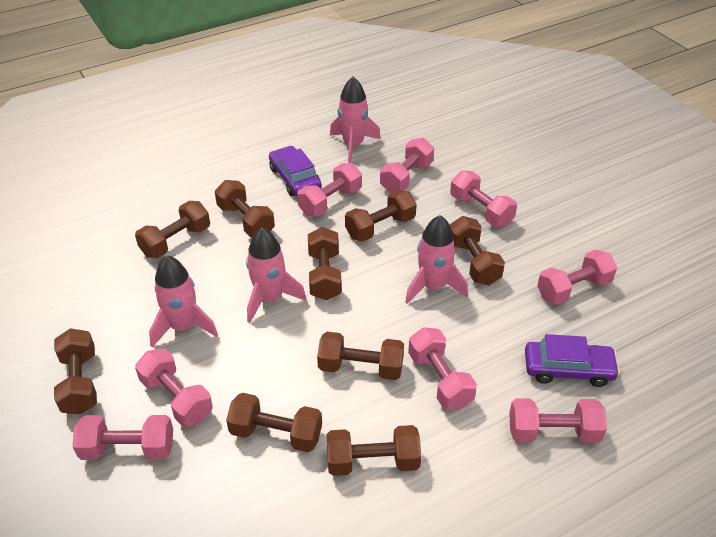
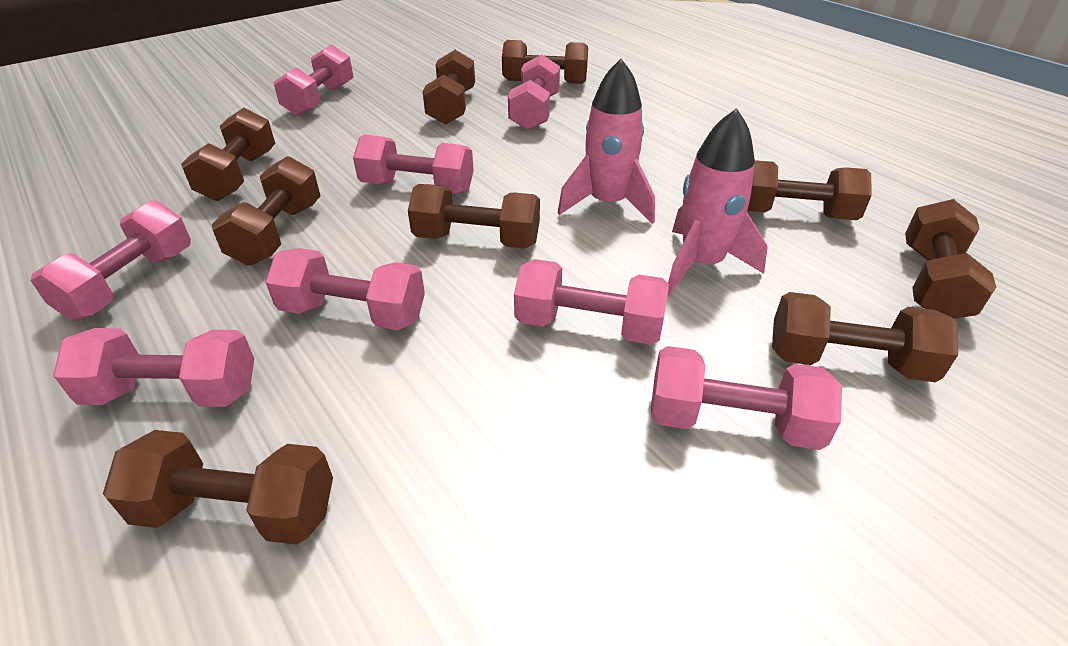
pink rocket: 4 -> 2
purple car: 2 -> 0

